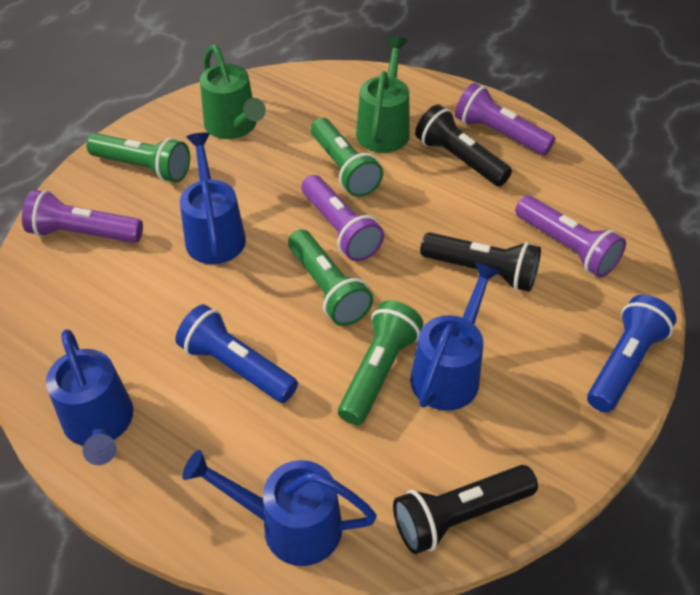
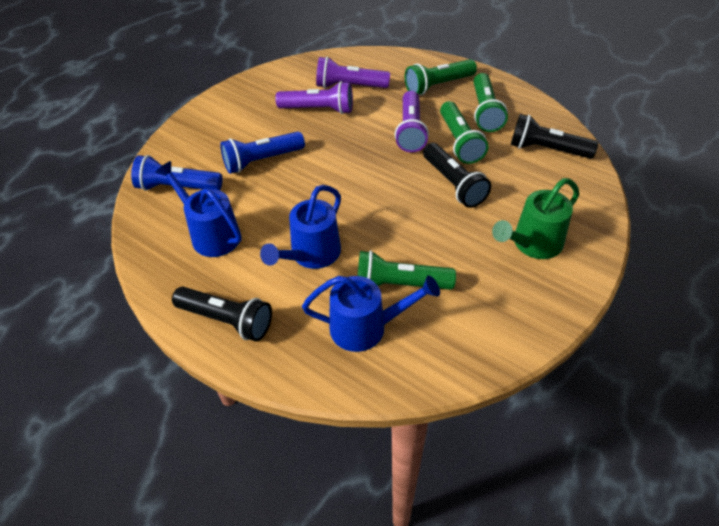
blue watering can: 4 -> 3
green watering can: 2 -> 1
purple flashlight: 4 -> 3

